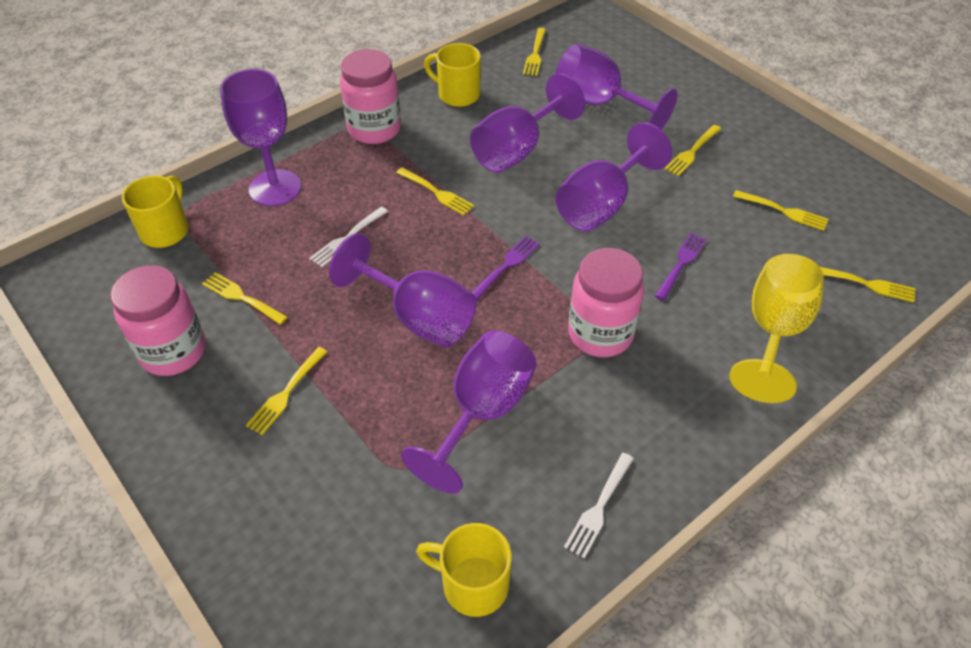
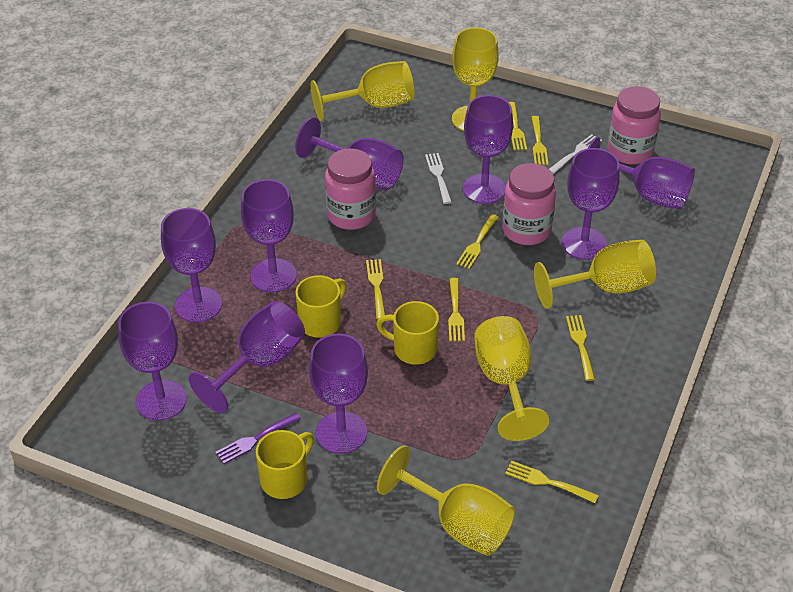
purple fork: 2 -> 1
purple goblet: 6 -> 9
yellow goblet: 1 -> 5

